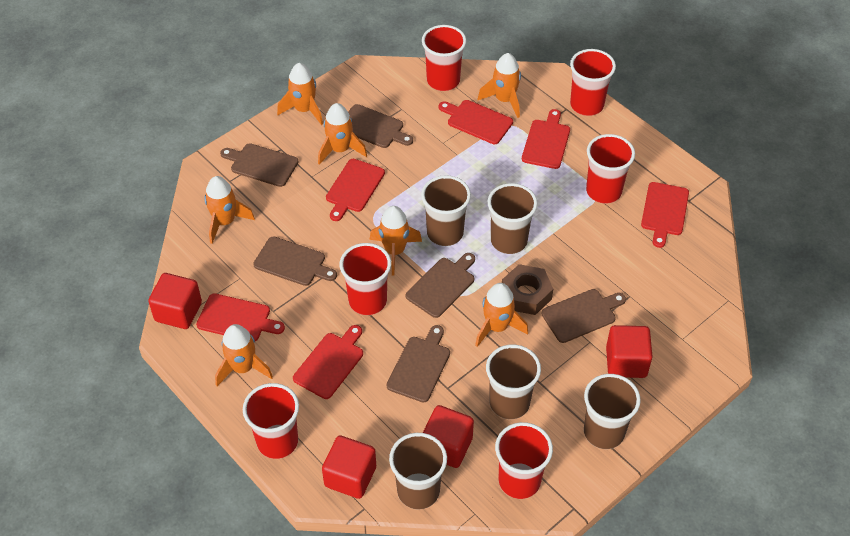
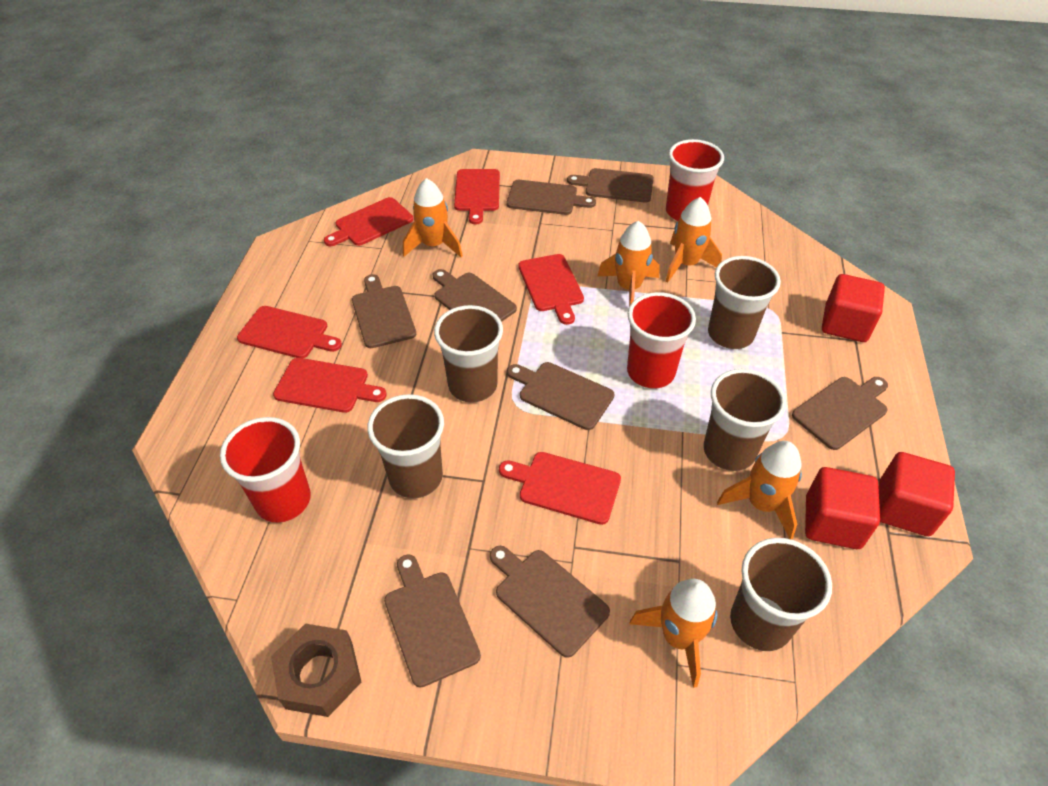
brown cutting board: 6 -> 8
orange rocket: 7 -> 5
red cube: 4 -> 3
red cup: 6 -> 3

